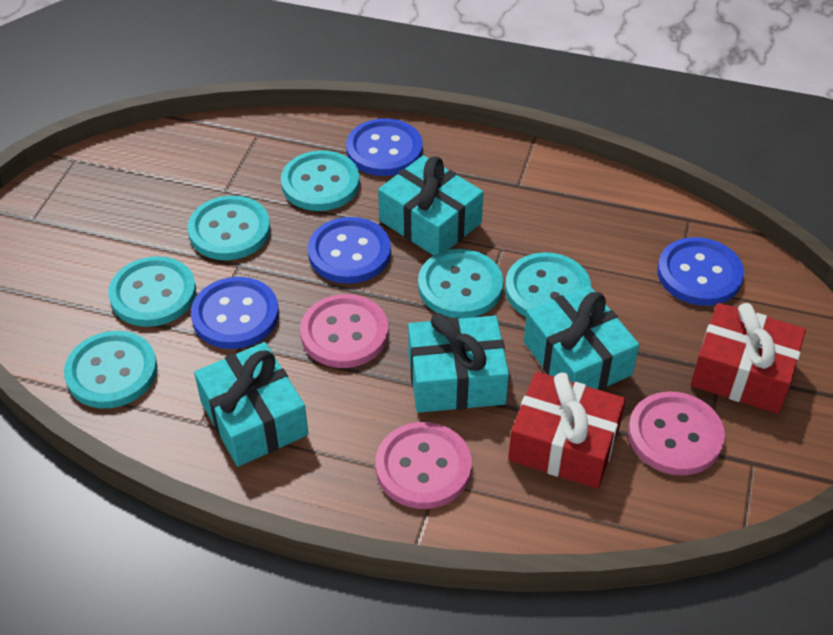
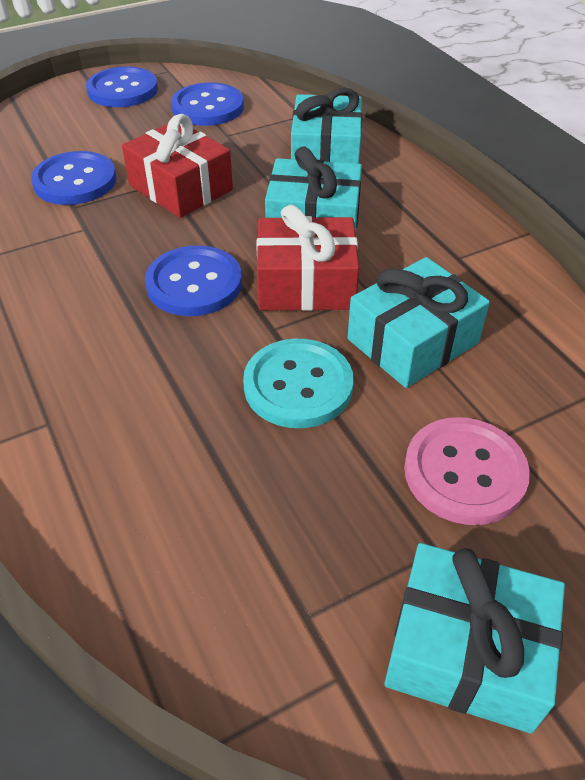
pink button: 3 -> 1
turquoise button: 6 -> 1

